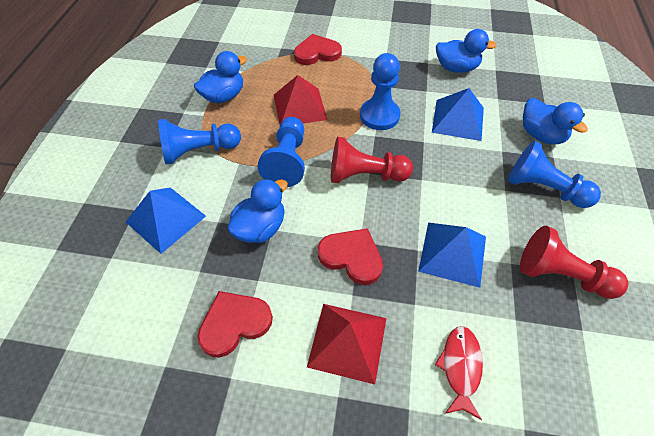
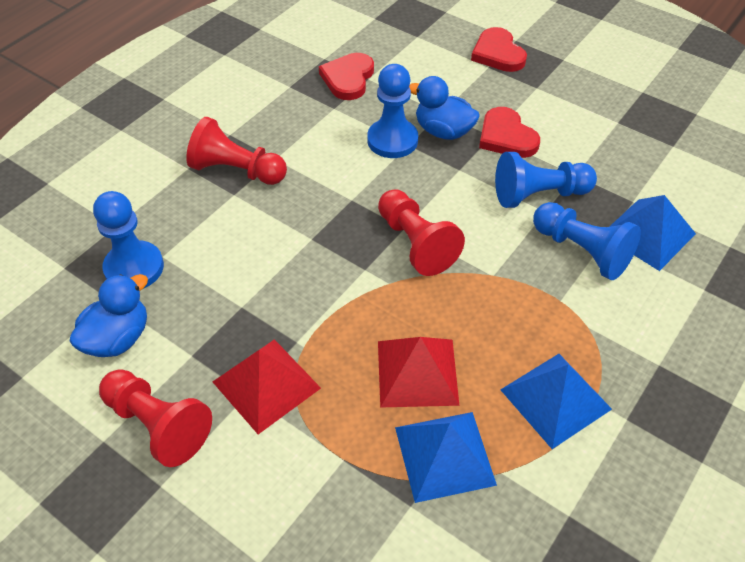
blue duck: 4 -> 2
red fish: 1 -> 0
red pawn: 2 -> 3

